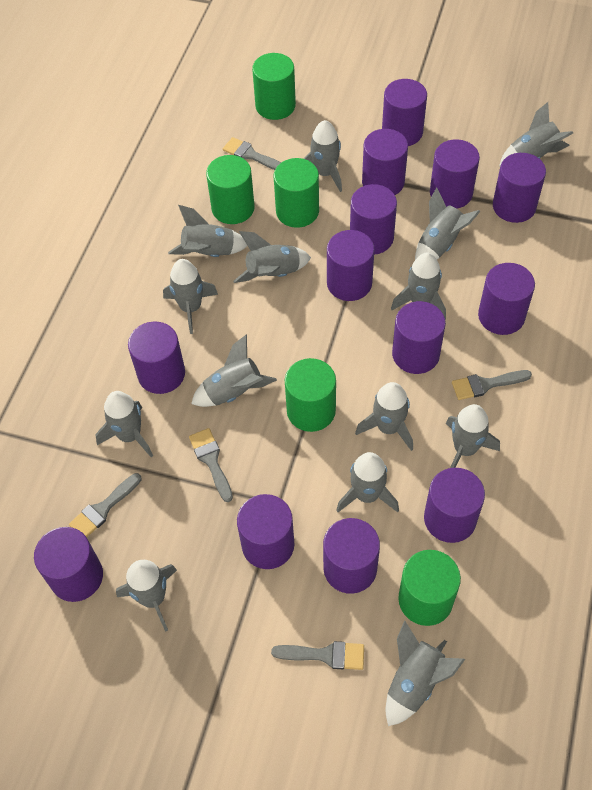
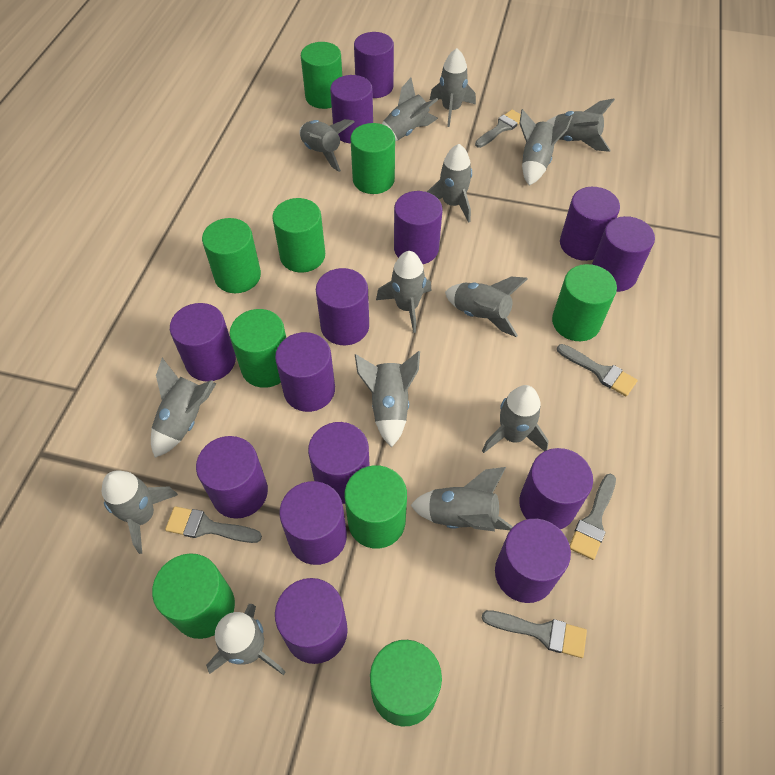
green cylinder: 5 -> 9
purple cylinder: 13 -> 14

